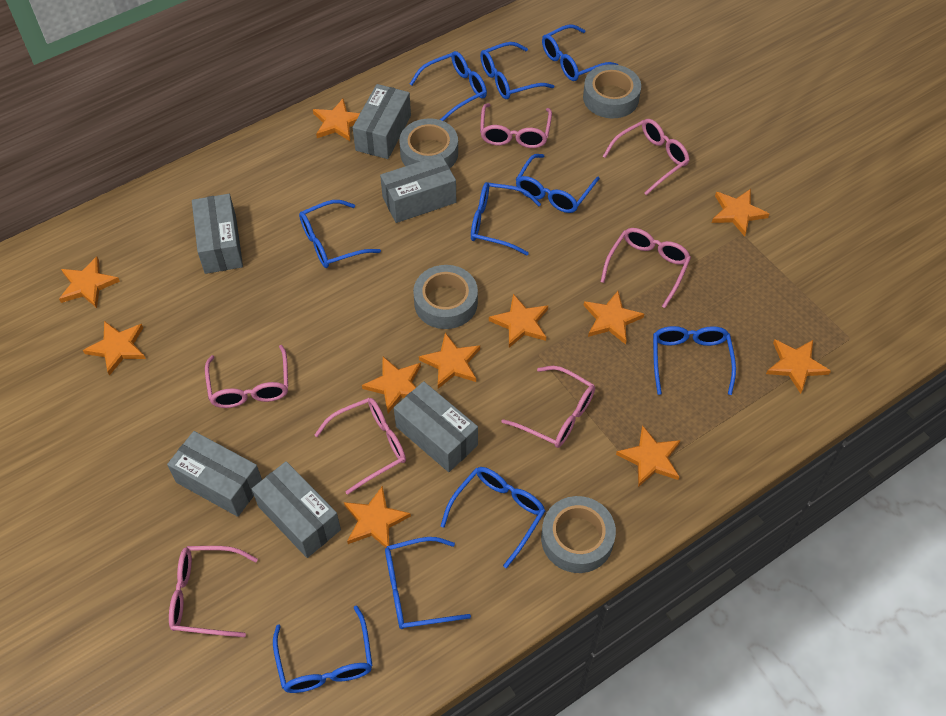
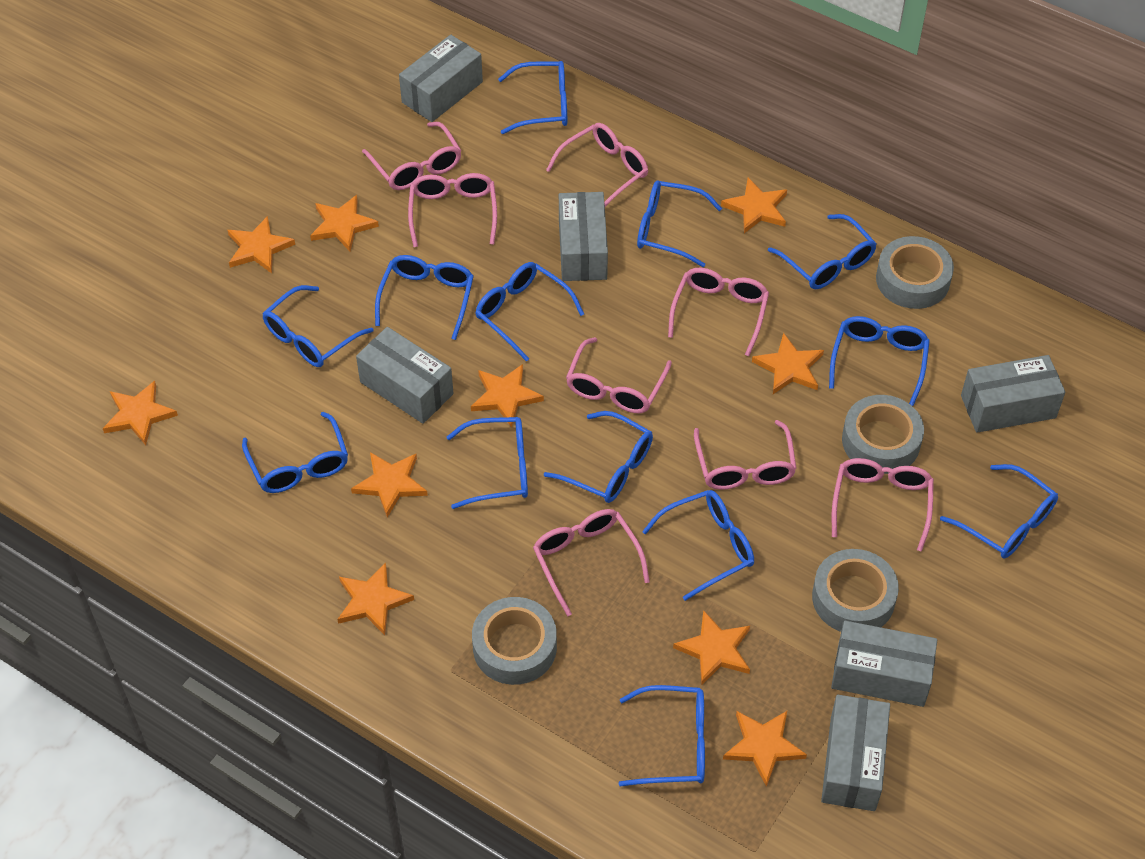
blue glasses: 10 -> 13
orange star: 11 -> 10
pink glasses: 7 -> 8

